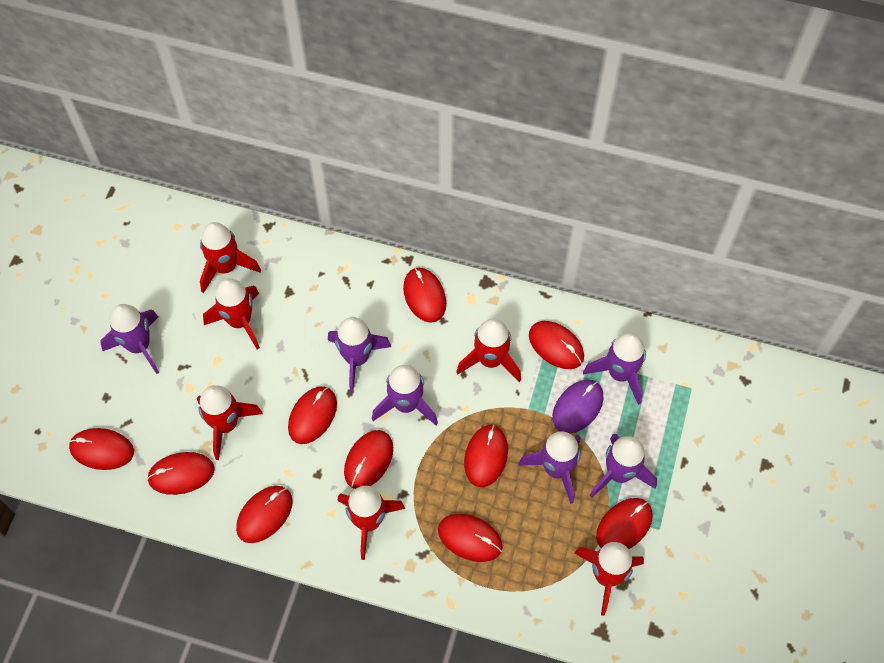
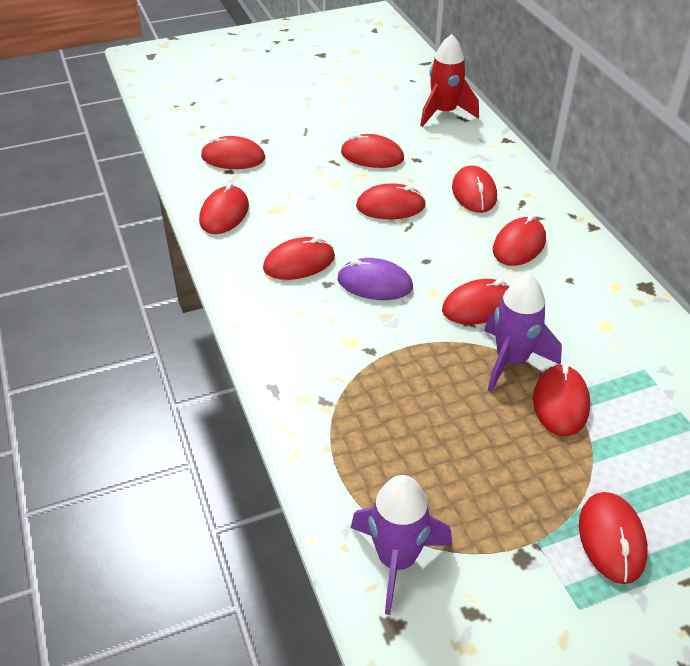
purple rocket: 6 -> 2
red rocket: 6 -> 1

